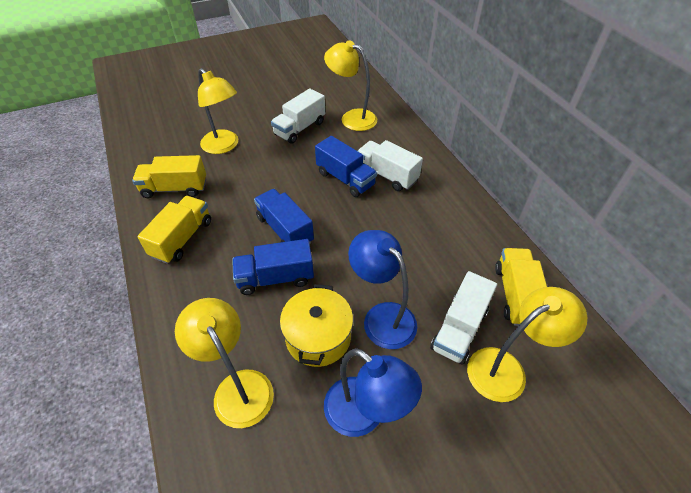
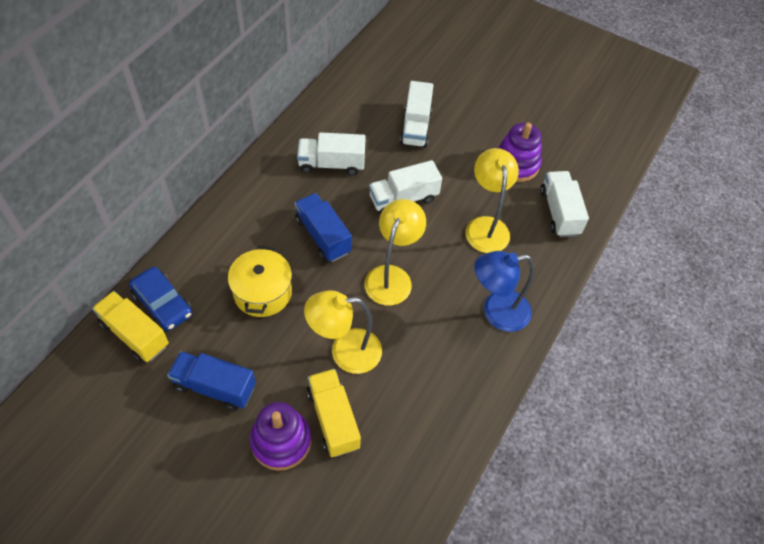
blue car: 0 -> 1
blue lamp: 2 -> 1
blue truck: 3 -> 2
purple stacking toy: 0 -> 2
white truck: 3 -> 4
yellow lamp: 4 -> 3
yellow truck: 3 -> 2

